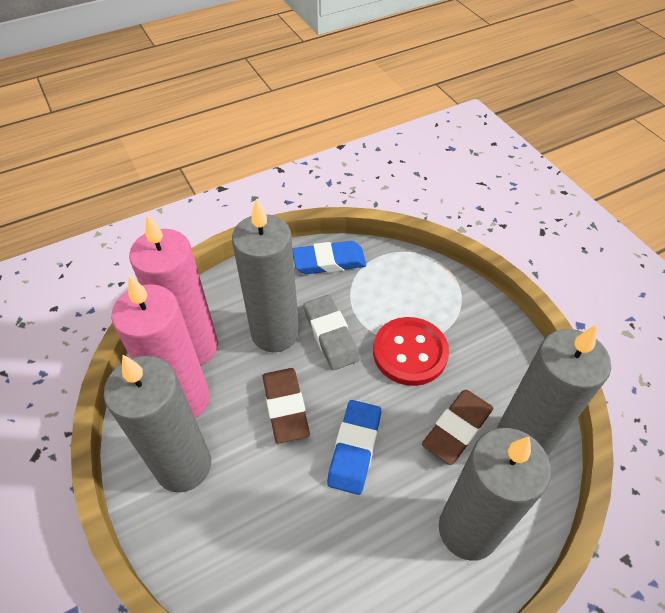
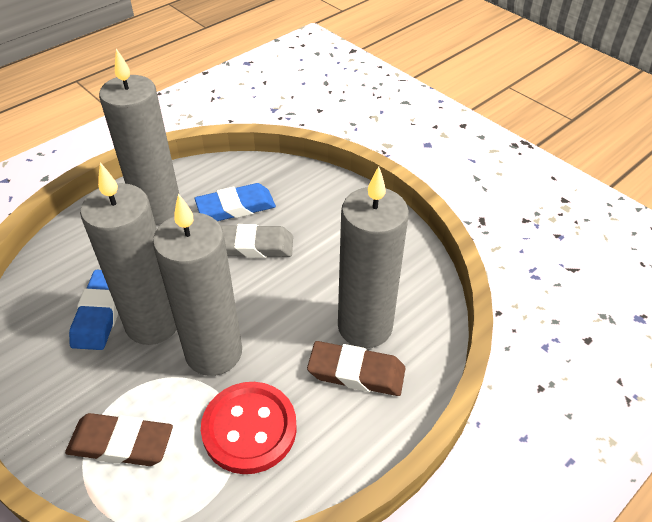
pink candle: 2 -> 0

